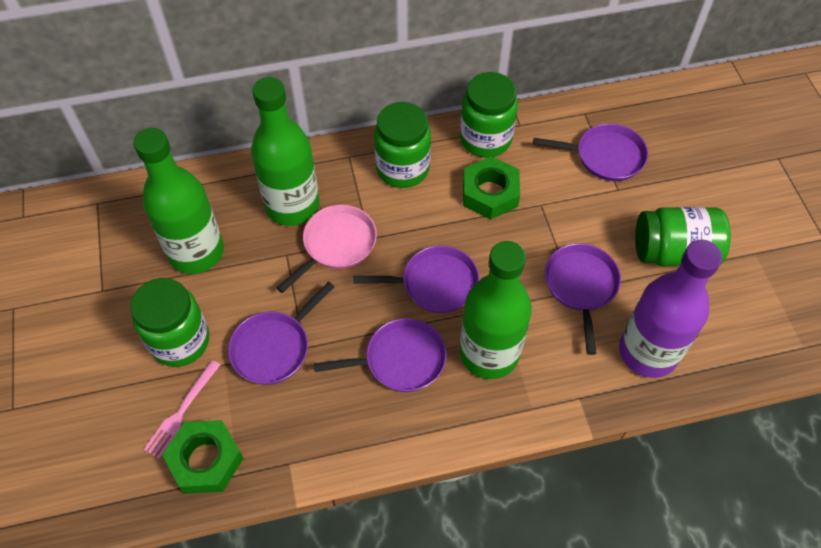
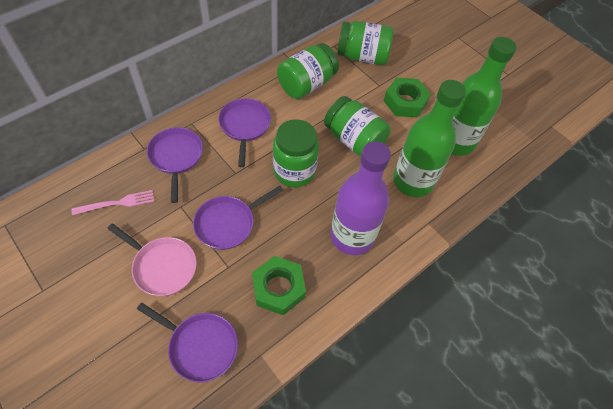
green bottle: 3 -> 2
purple pan: 5 -> 4

